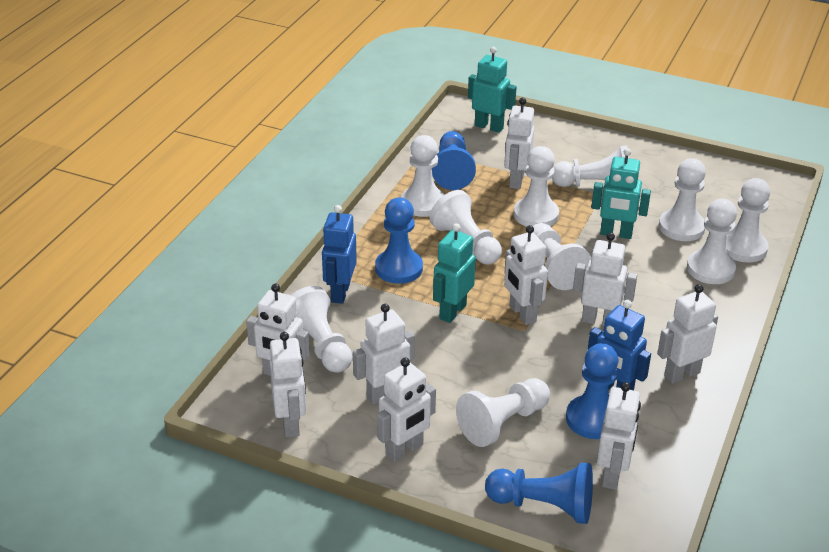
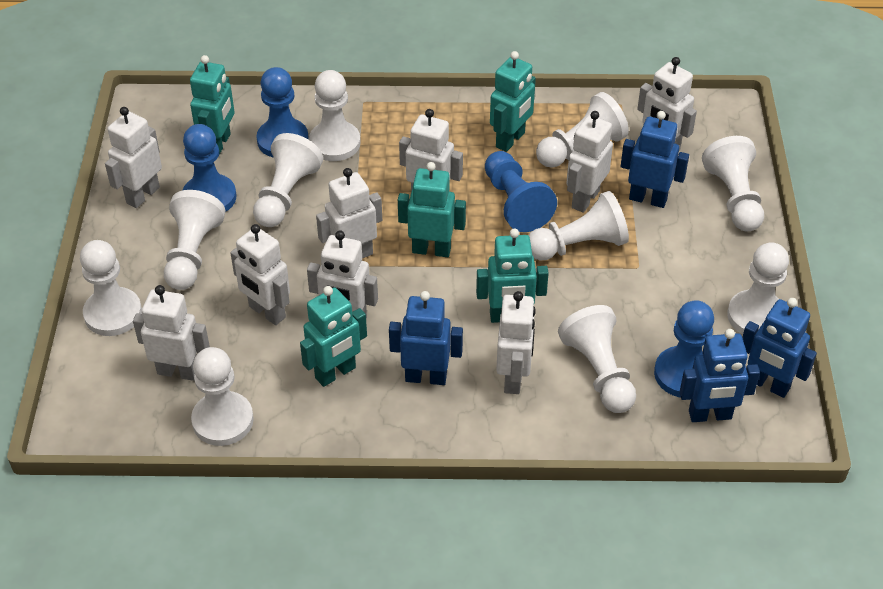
blue robot: 2 -> 4
turquoise robot: 3 -> 5

